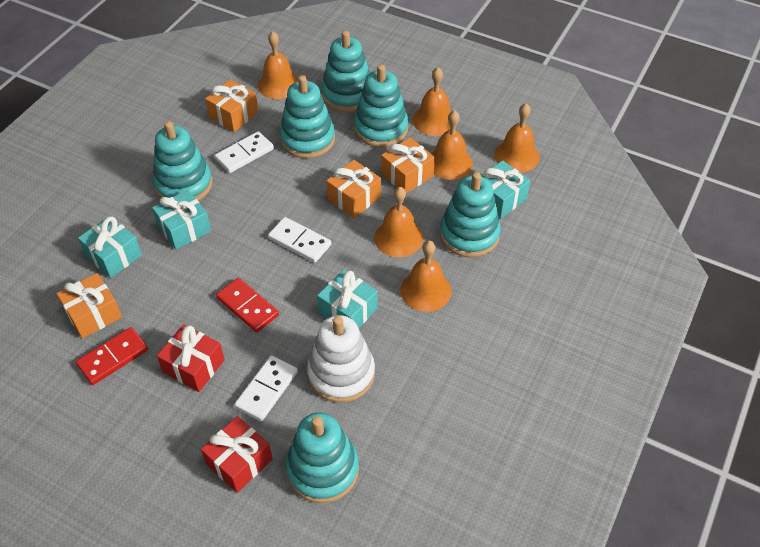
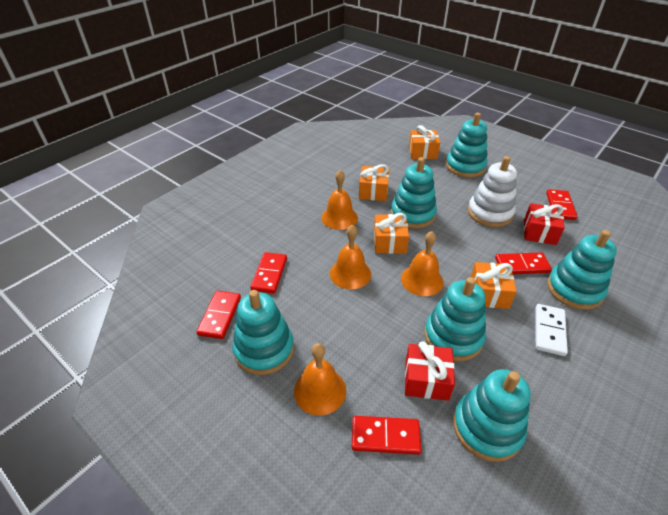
orange bell: 6 -> 4
red domino: 2 -> 5
turquoise gift: 4 -> 0
white domino: 3 -> 1

